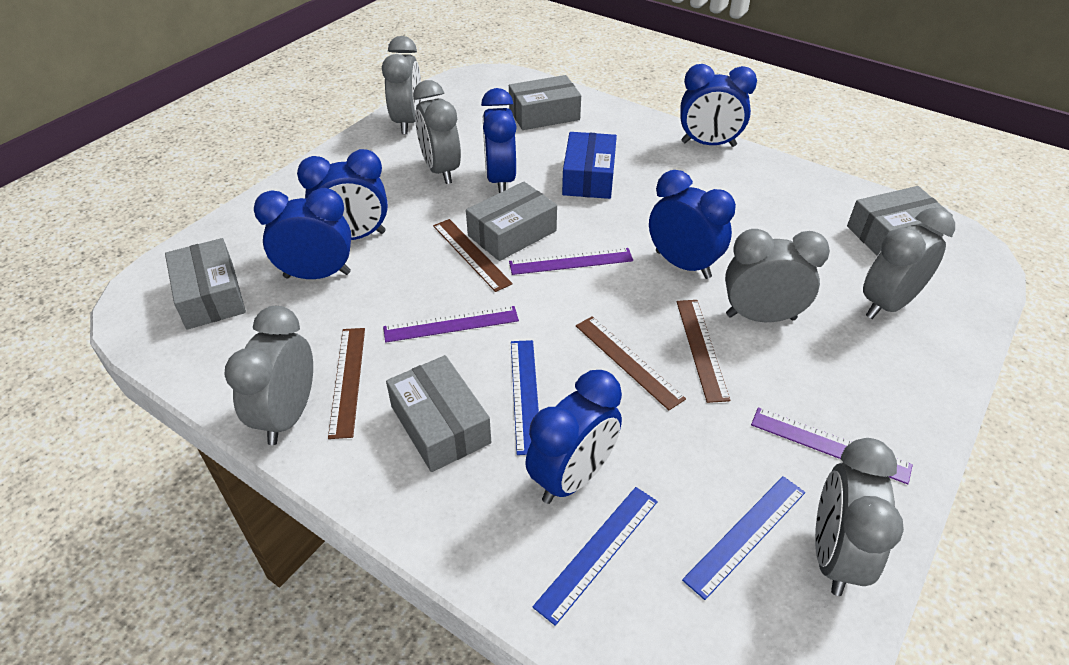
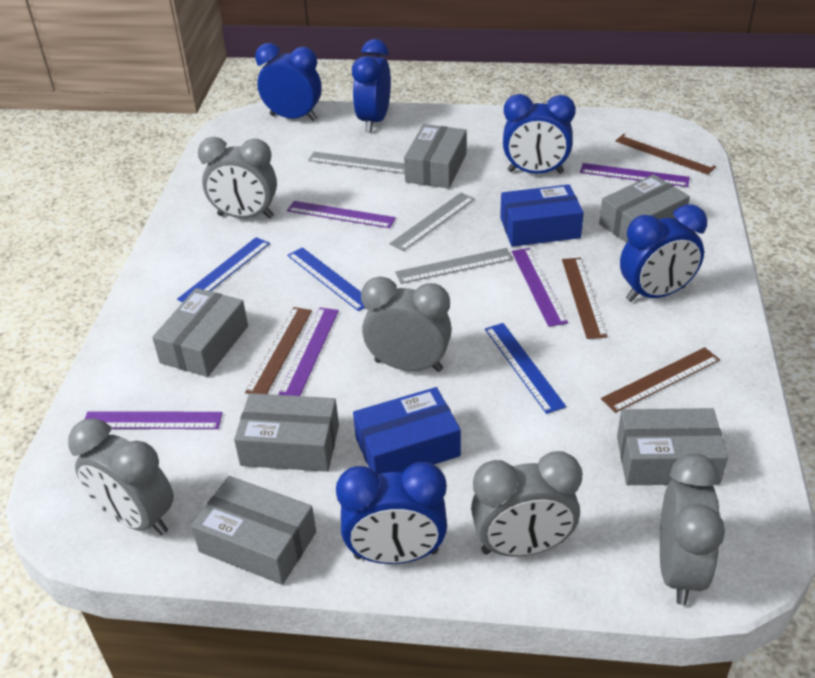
blue box: 1 -> 2
blue clock: 6 -> 5
grey box: 5 -> 6
grey clock: 6 -> 5
grey ruler: 0 -> 3
purple ruler: 3 -> 5

